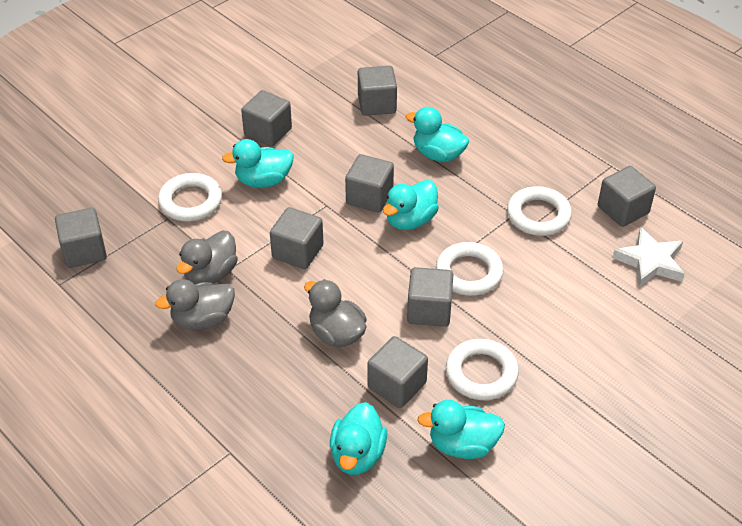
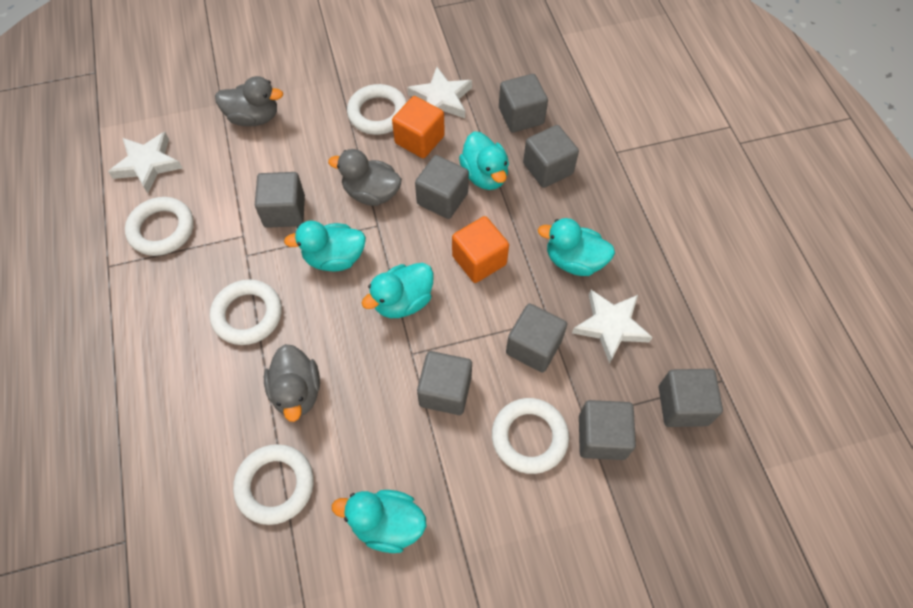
orange cube: 0 -> 2
white ring: 4 -> 5
white star: 1 -> 3

